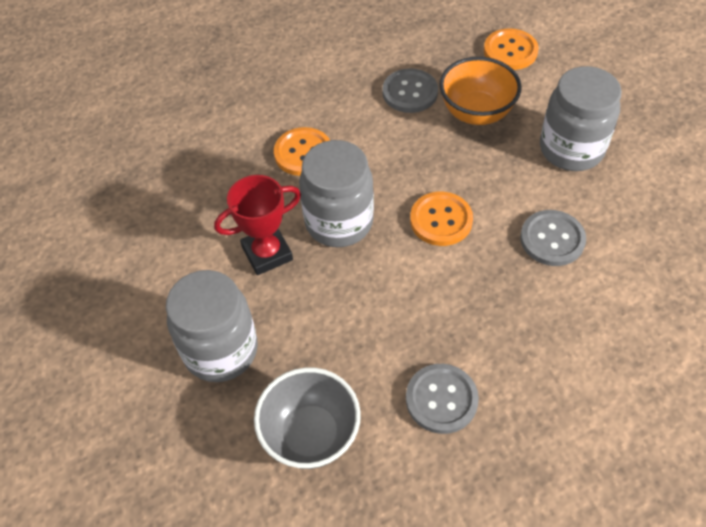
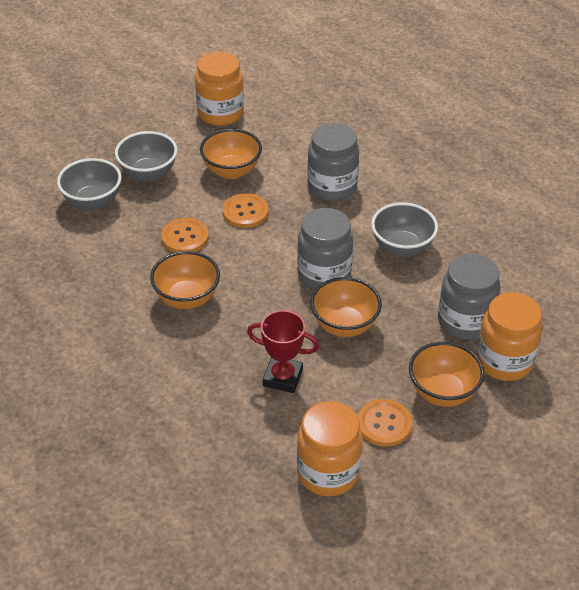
grey bowl: 1 -> 3
grey button: 3 -> 0
orange bowl: 1 -> 4
orange jar: 0 -> 3

